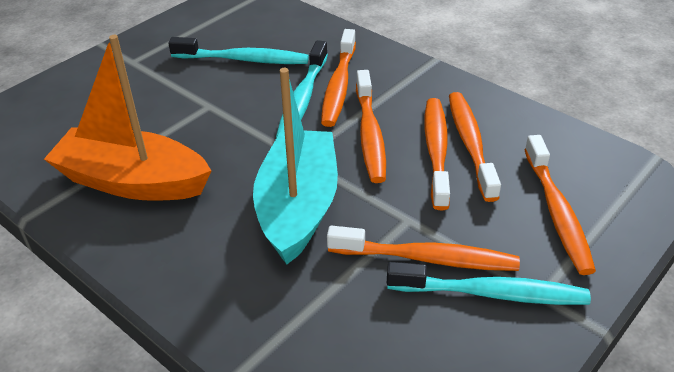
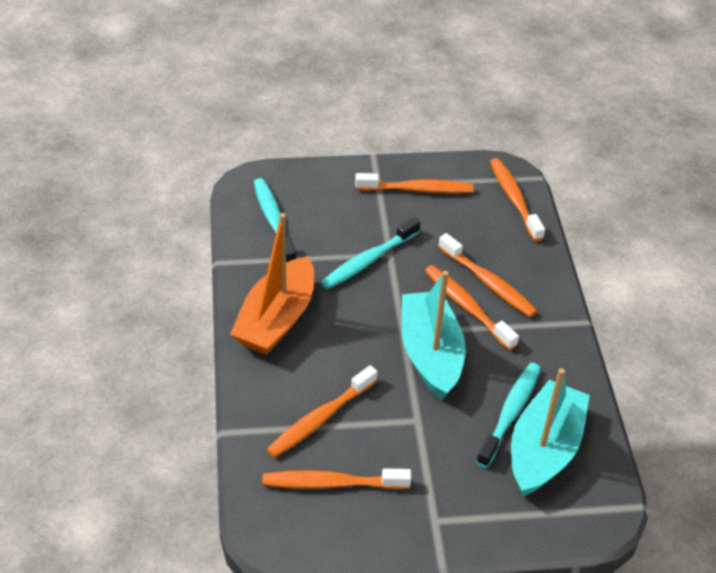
turquoise boat: 1 -> 2

